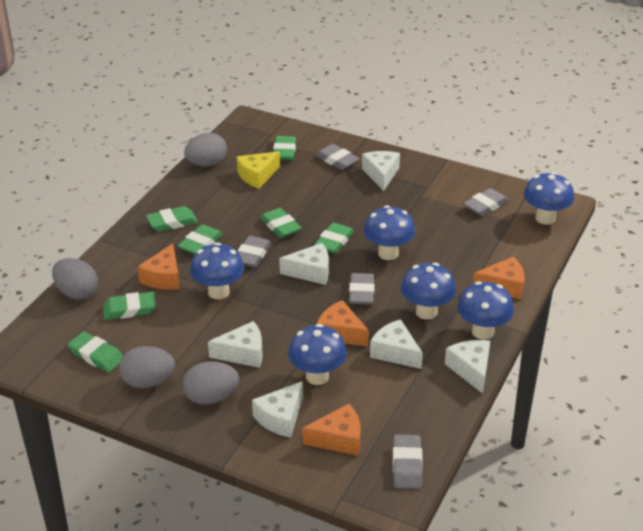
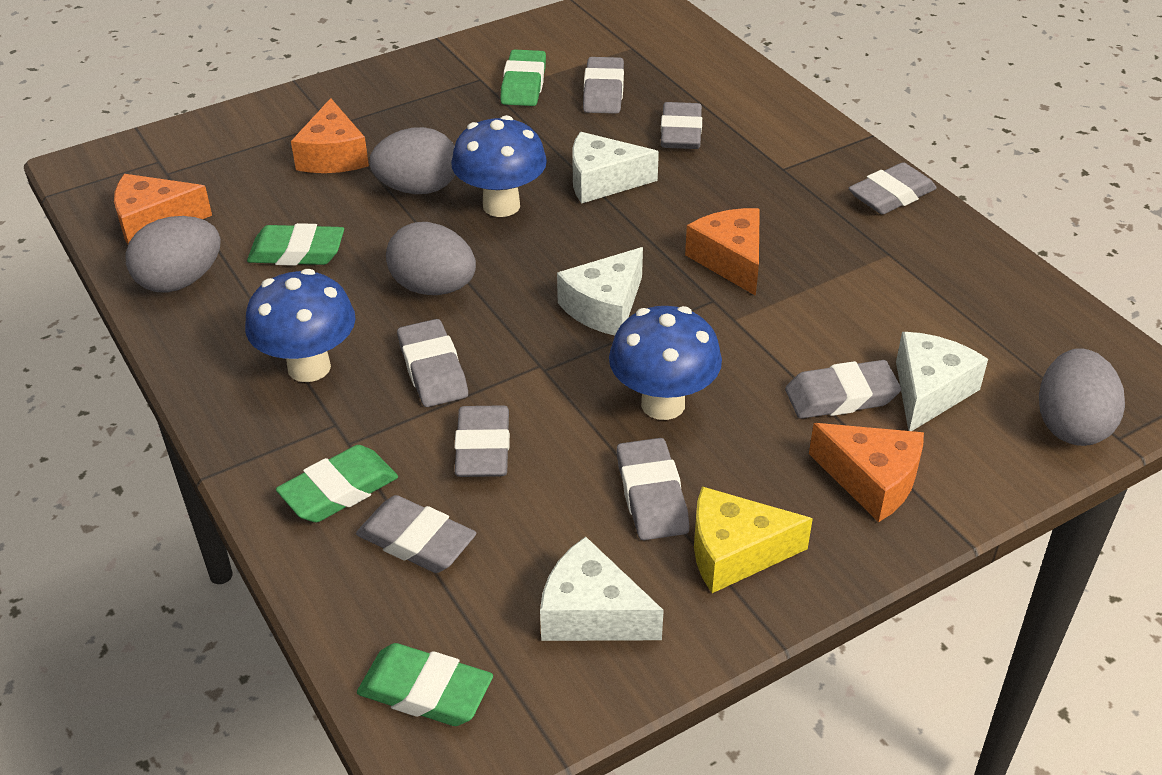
blue mushroom: 6 -> 3
green eraser: 7 -> 4
grey eraser: 5 -> 8
white cheese: 6 -> 4

